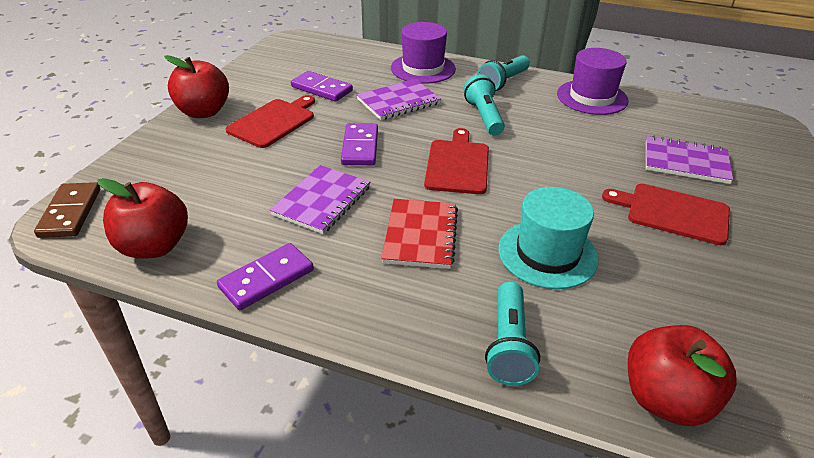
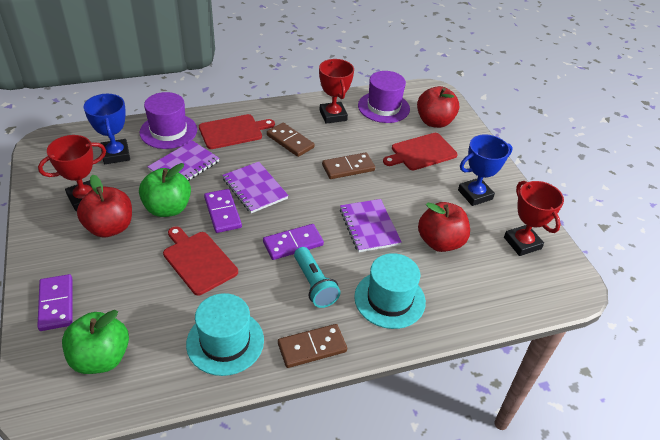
blue trophy: 0 -> 2
brown domino: 1 -> 3
green apple: 0 -> 2
red notebook: 1 -> 0
red trophy: 0 -> 3
turquoise flashlight: 3 -> 1
turquoise hat: 1 -> 2

